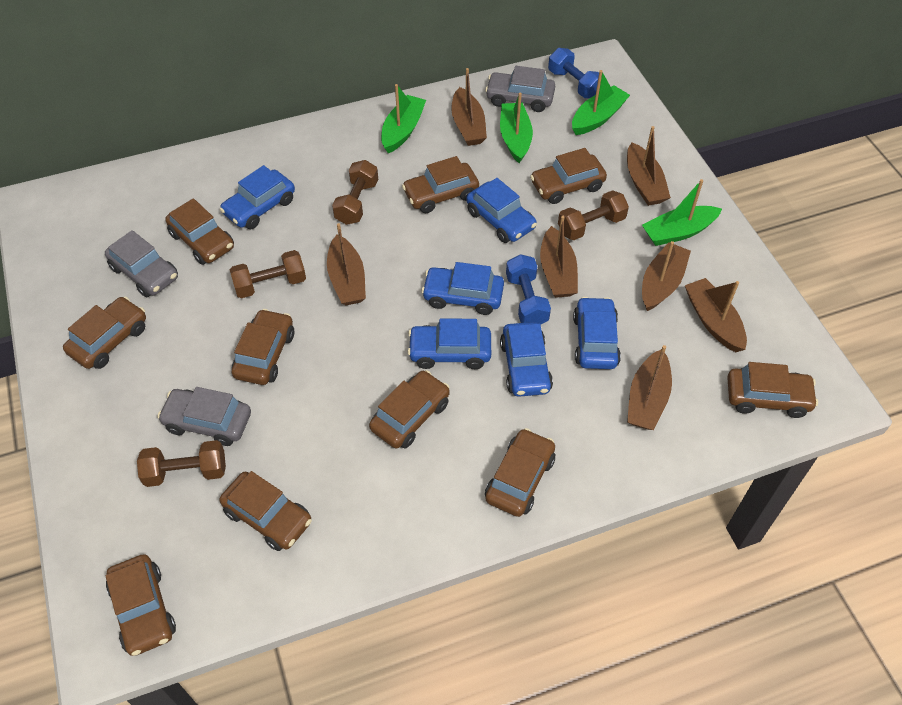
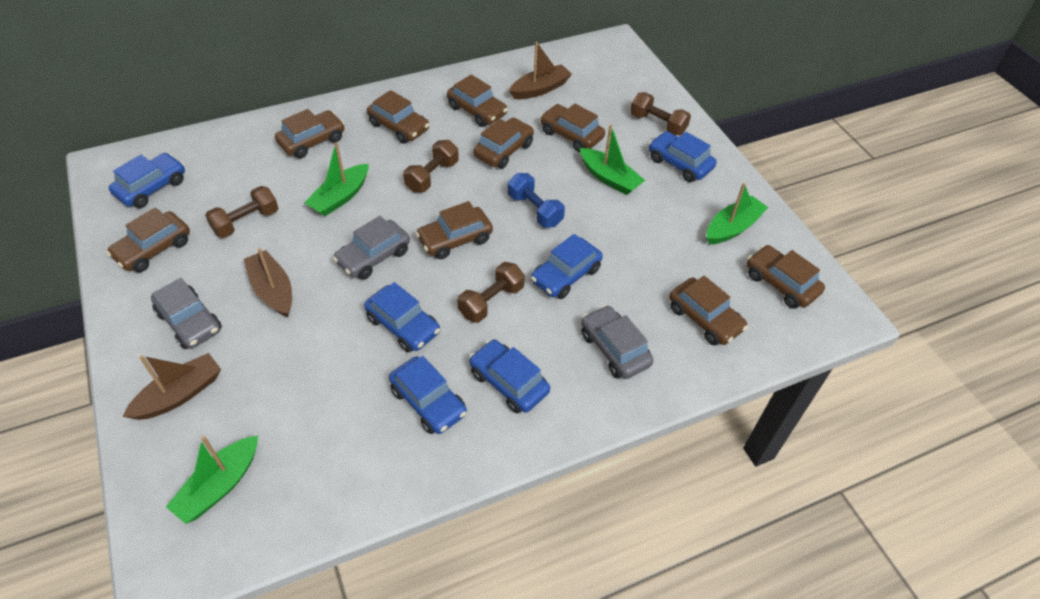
blue dumbbell: 2 -> 1
brown boat: 7 -> 3
brown car: 10 -> 9

